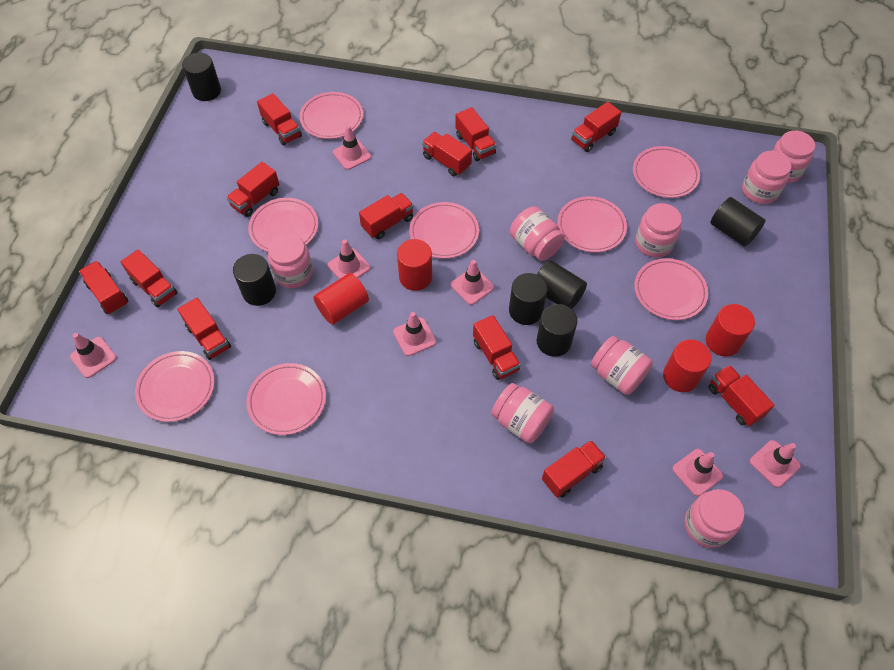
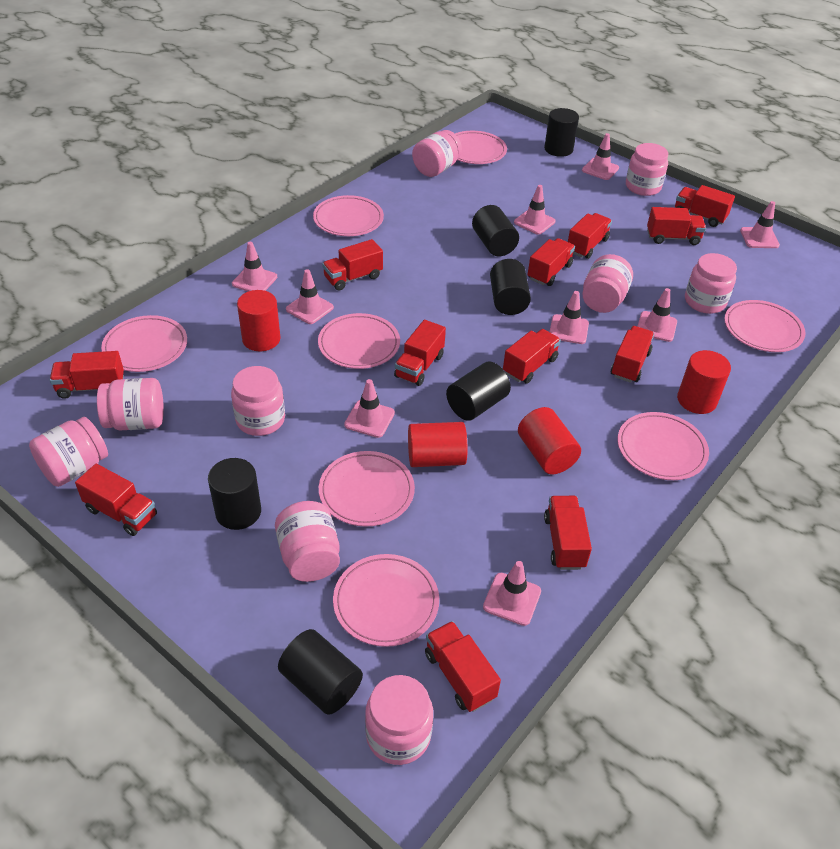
pink jar: 8 -> 9
pink traffic cone: 7 -> 9

